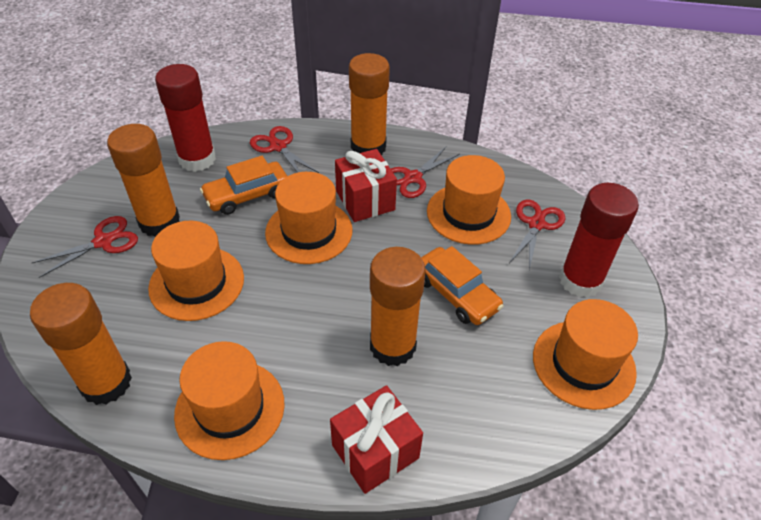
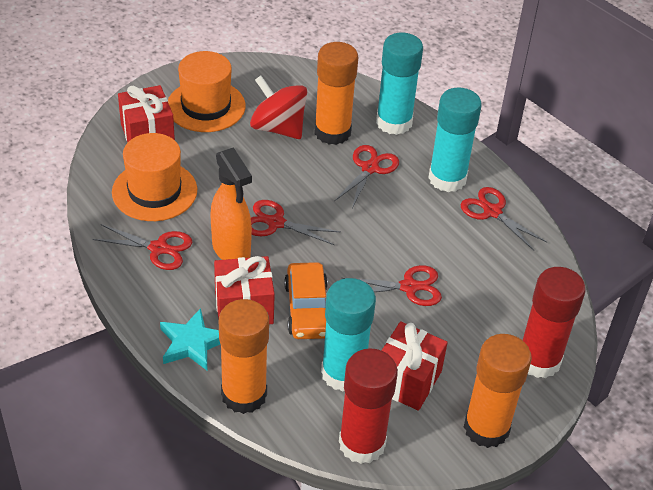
orange car: 2 -> 1
orange glue stick: 4 -> 3
orange hat: 5 -> 2
orange spray bottle: 0 -> 1
red gift: 2 -> 3
red scissors: 4 -> 5
red spinning top: 0 -> 1
turquoise glue stick: 0 -> 3
turquoise star: 0 -> 1

